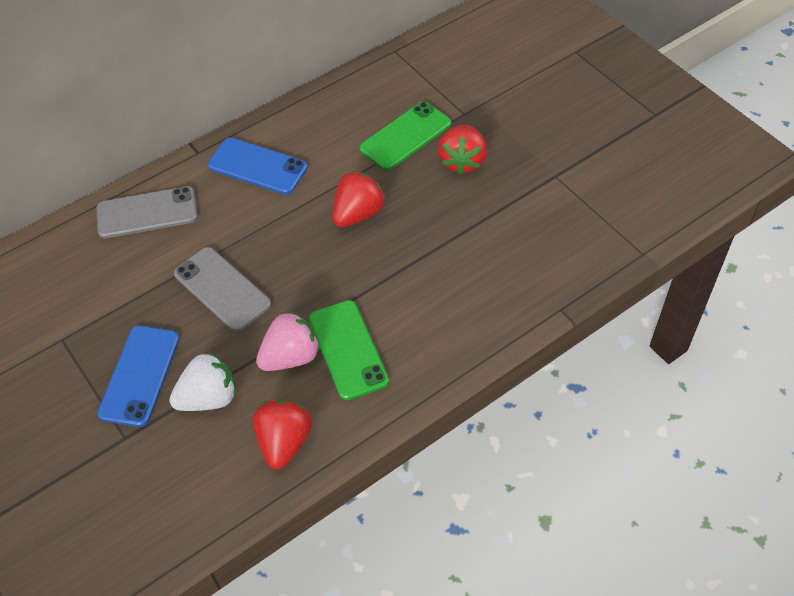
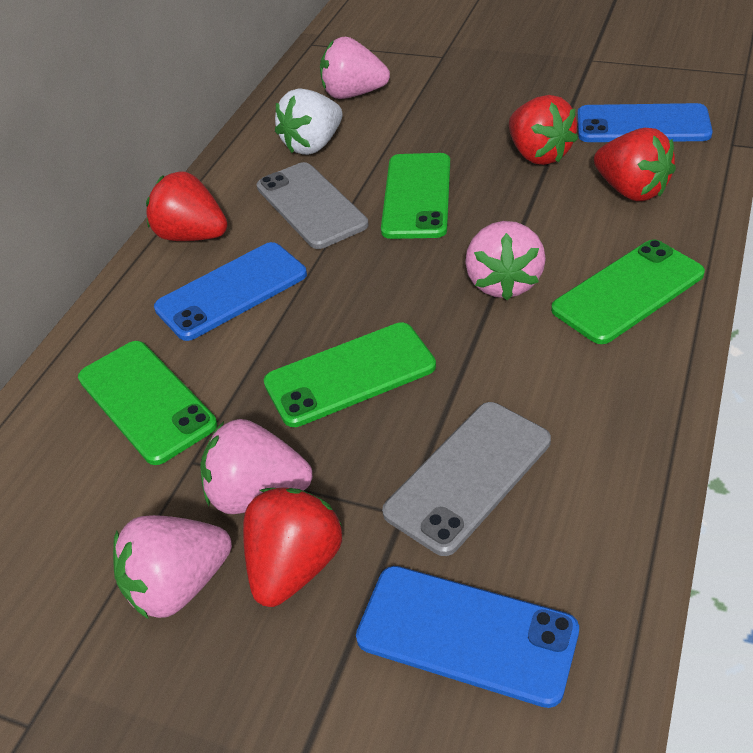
blue phone: 2 -> 3
green phone: 2 -> 4
pink strawberry: 1 -> 4
red strawberry: 3 -> 4

